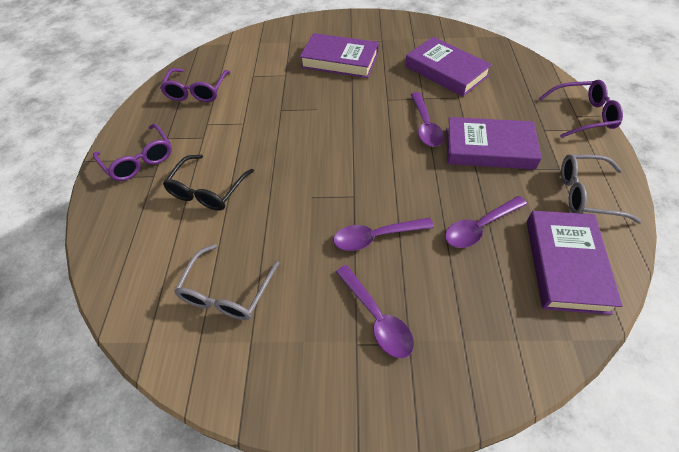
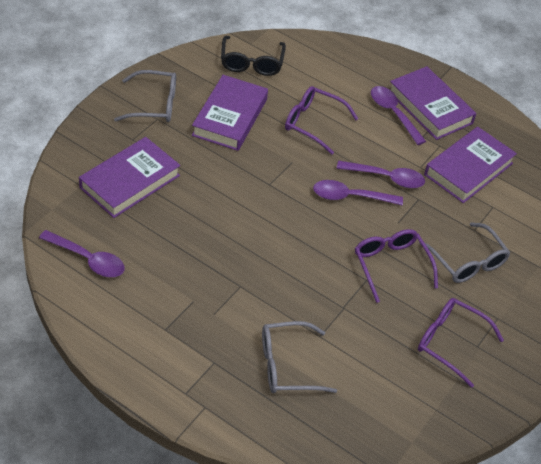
grey glasses: 2 -> 3

